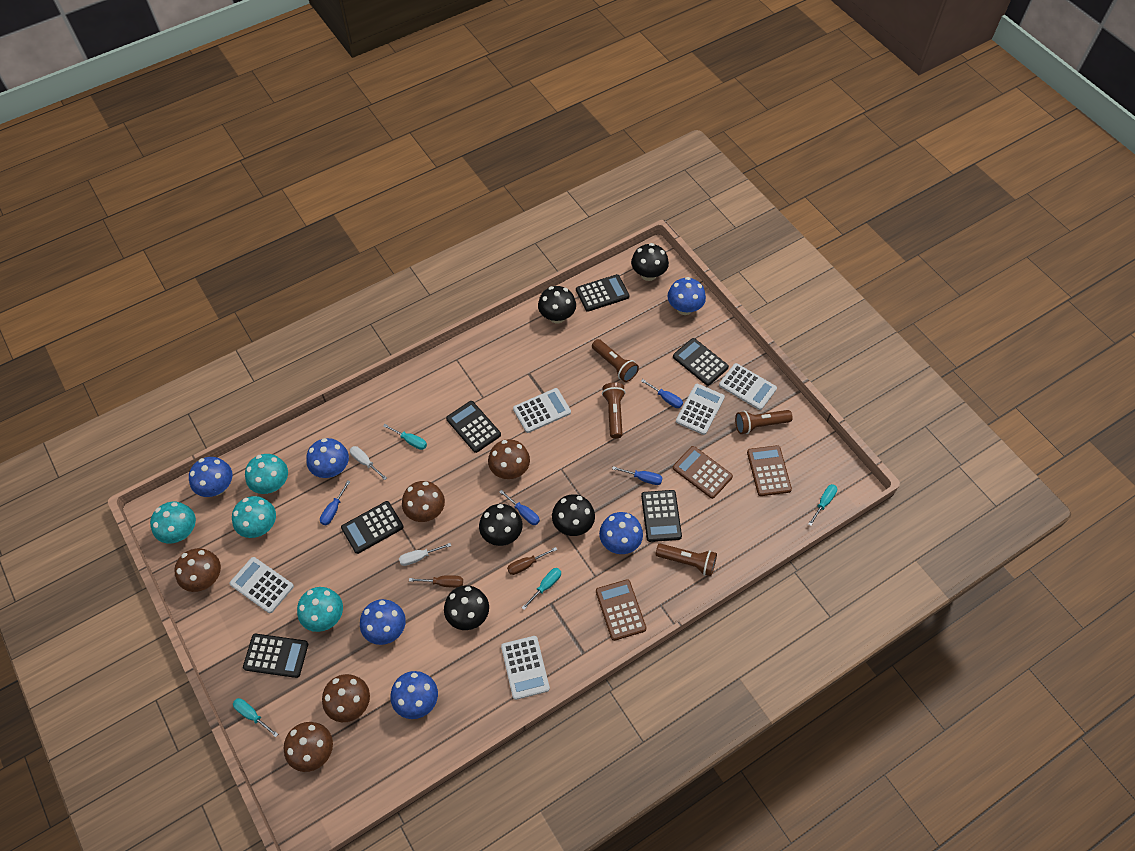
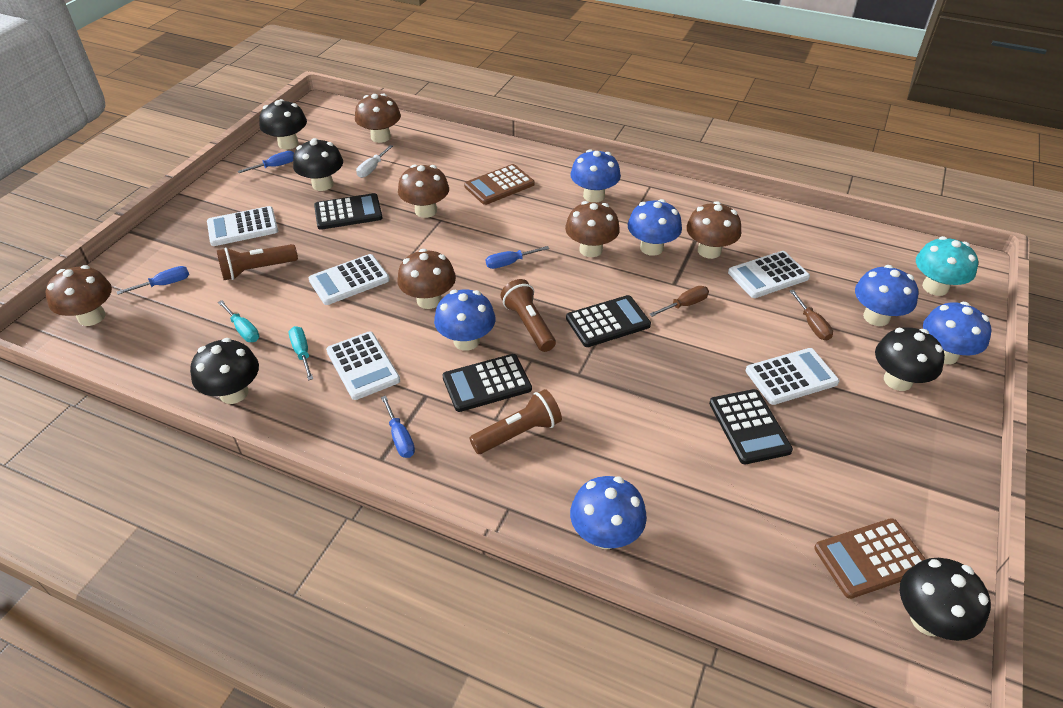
black calculator: 6 -> 4
brown calculator: 3 -> 2
brown flashlight: 4 -> 3
brown mushroom: 5 -> 6
turquoise mushroom: 4 -> 1
turquoise screwdriver: 4 -> 2
white screwdriver: 2 -> 1

